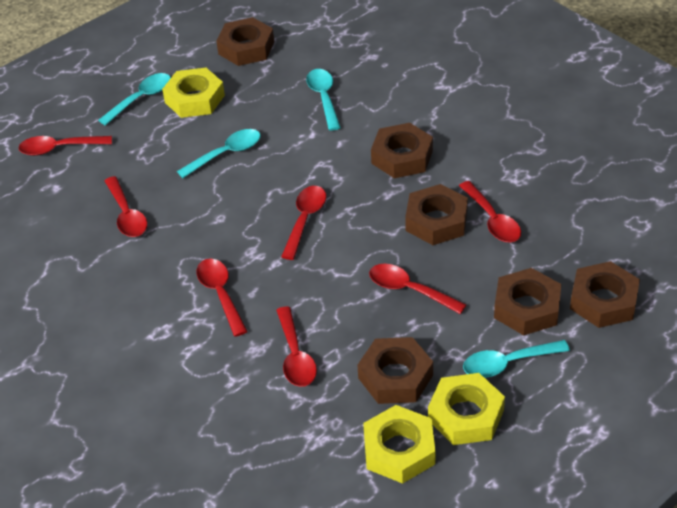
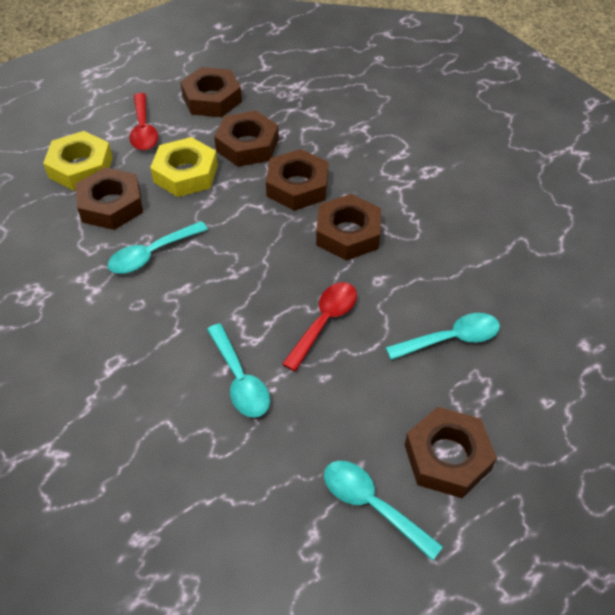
red spoon: 7 -> 2
yellow nut: 3 -> 2

